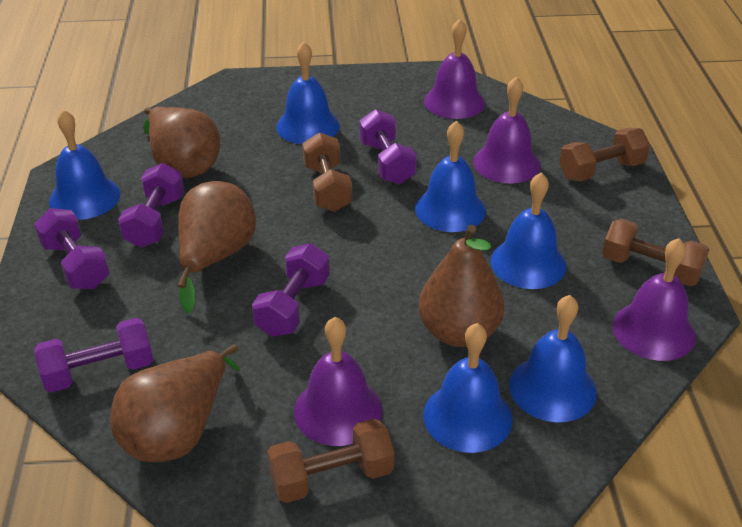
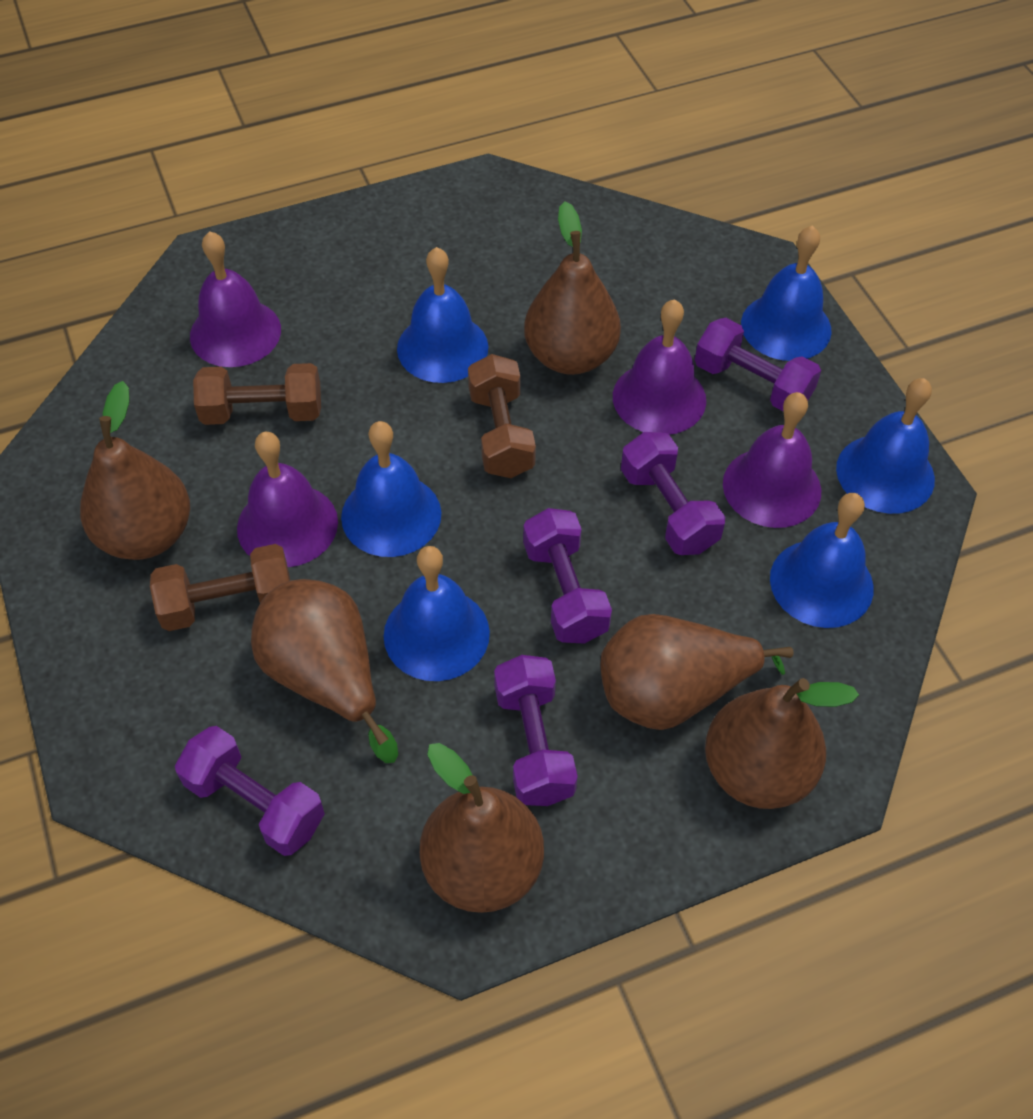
brown dumbbell: 4 -> 3
brown pear: 4 -> 6

